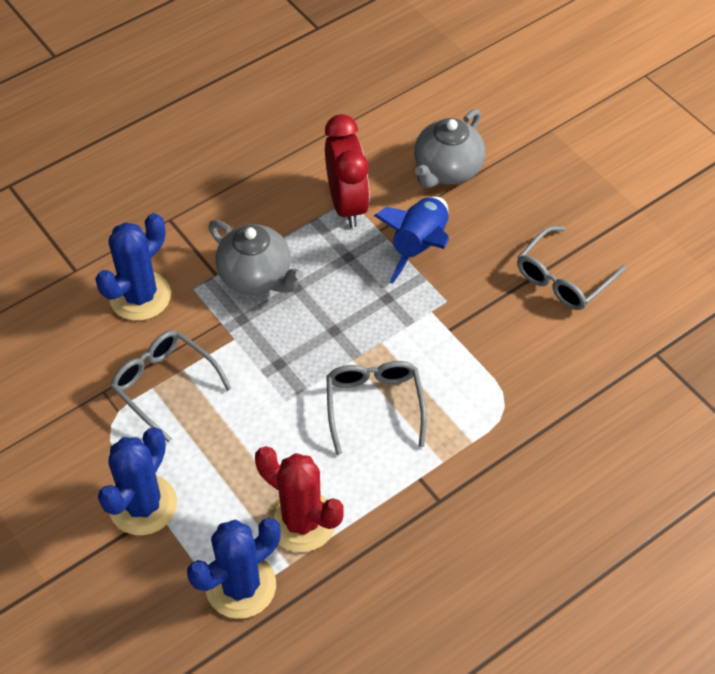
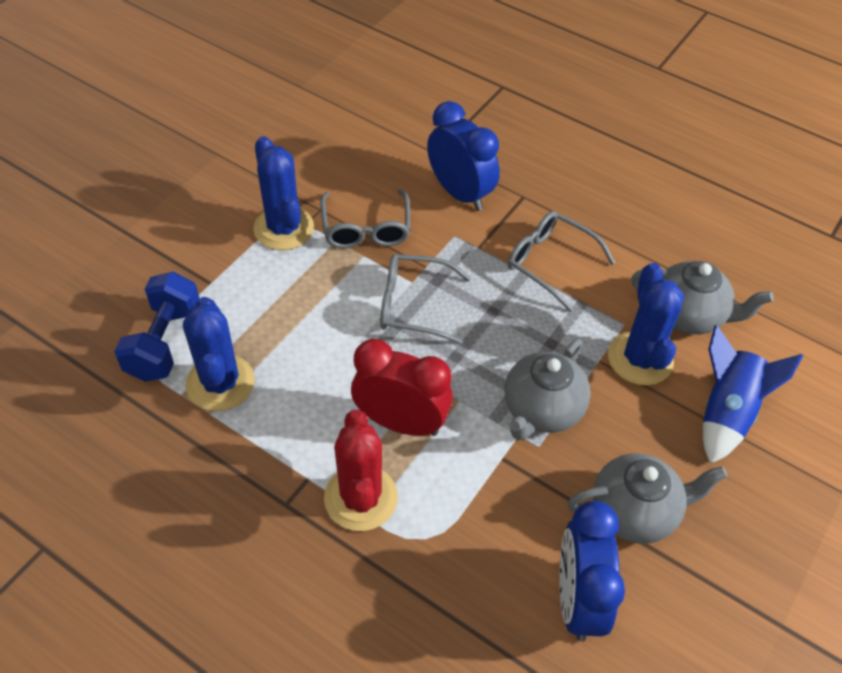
blue clock: 0 -> 2
blue dumbbell: 0 -> 1
grey teapot: 2 -> 3

